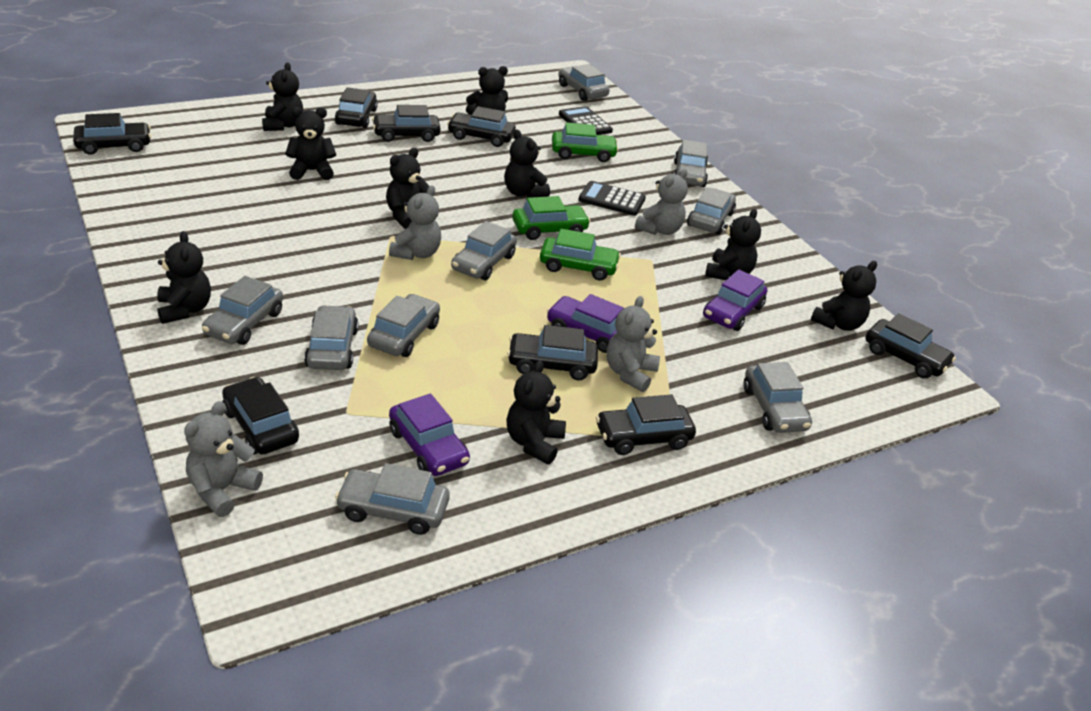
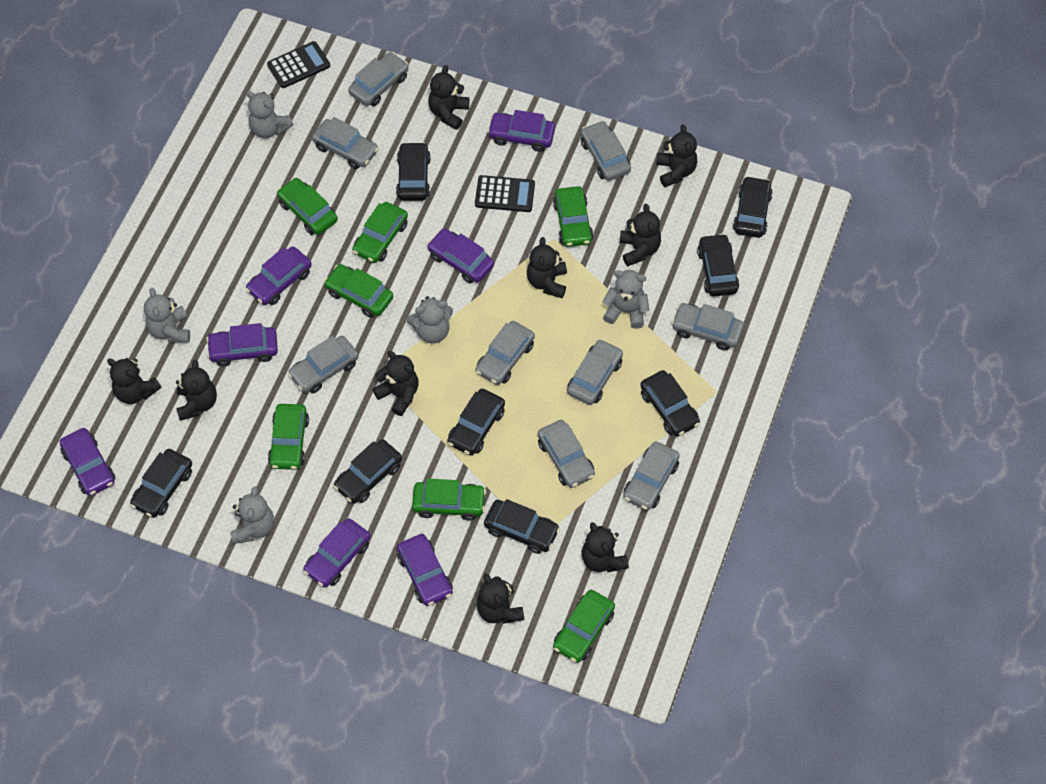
green car: 3 -> 7
grey teddy bear: 4 -> 5
purple car: 3 -> 7

